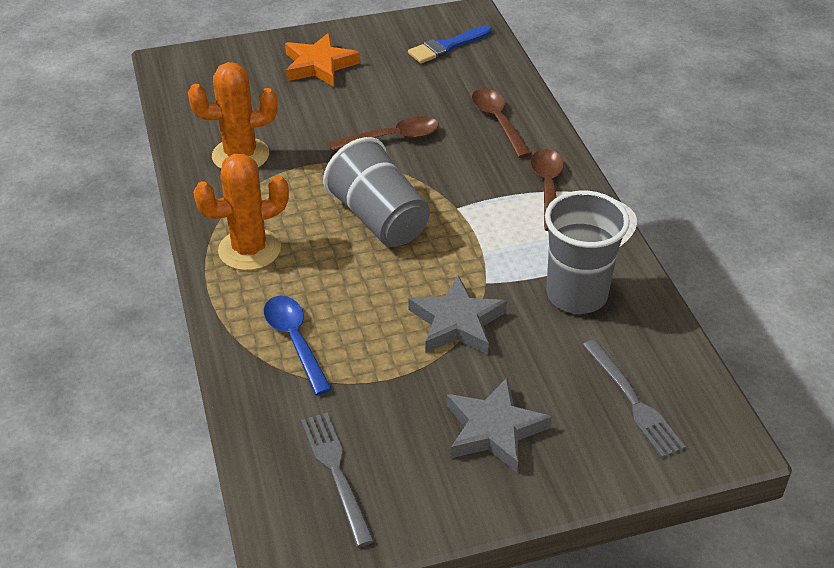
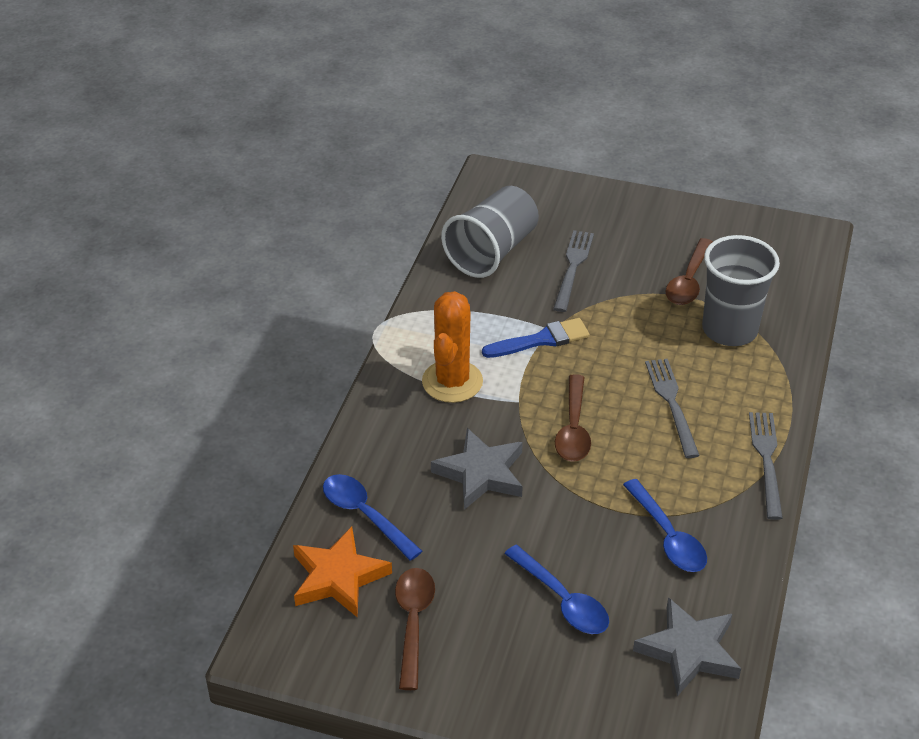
blue spoon: 1 -> 3
grey fork: 2 -> 3
orange cactus: 2 -> 1

